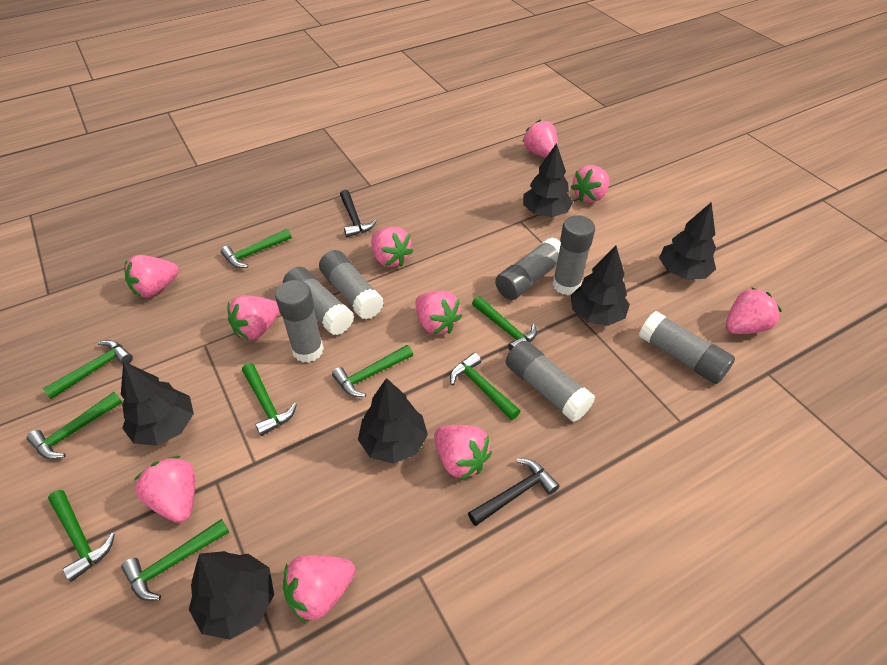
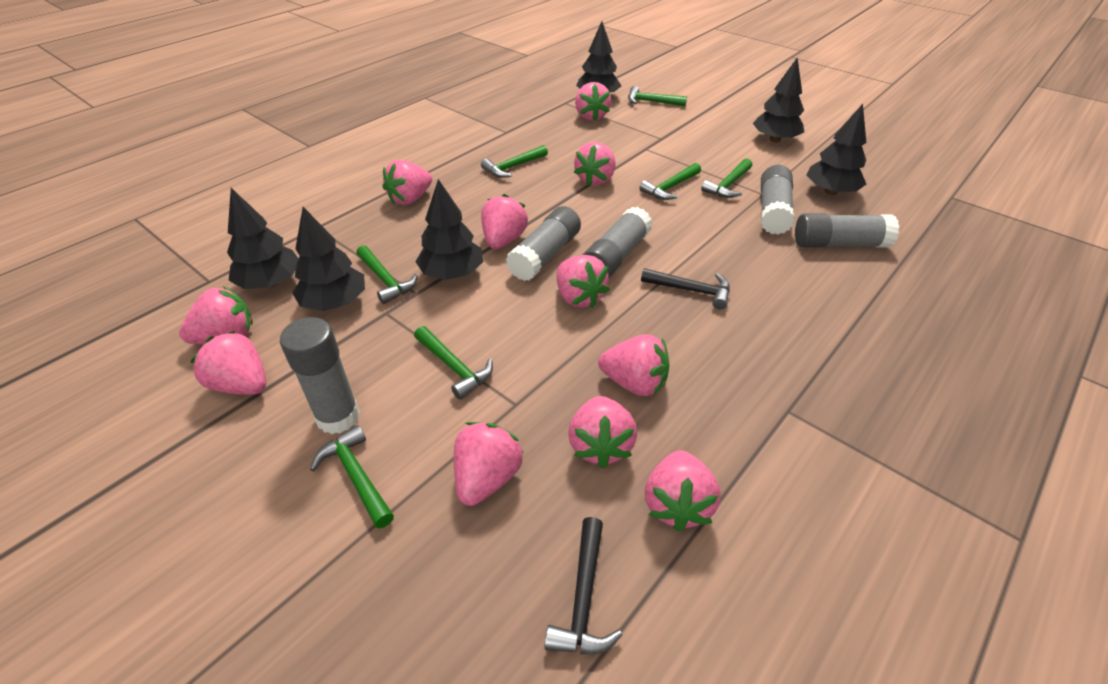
green hammer: 9 -> 7
grey glue stick: 7 -> 5
pink strawberry: 10 -> 11

